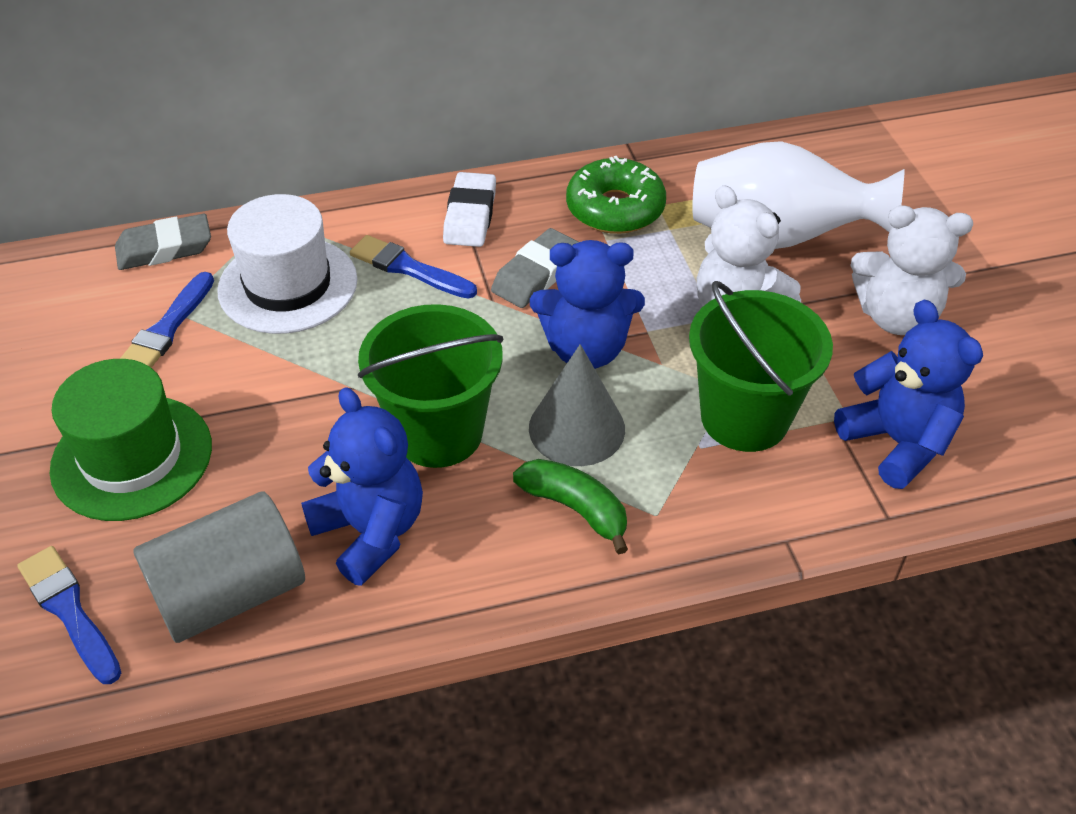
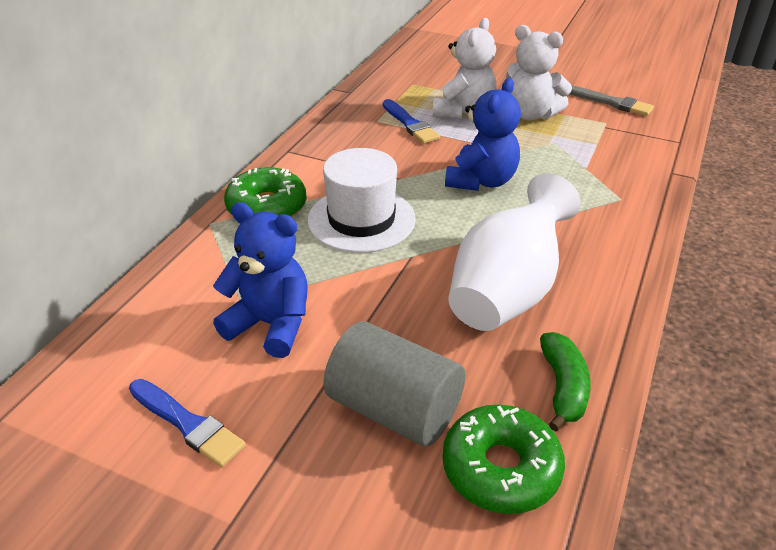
blue brush: 3 -> 2
blue teddy bear: 3 -> 2
green bucket: 2 -> 0
green donut: 1 -> 2
green hat: 1 -> 0
grey brush: 0 -> 1
grey cone: 1 -> 0
grey eraser: 2 -> 0
white eraser: 1 -> 0

